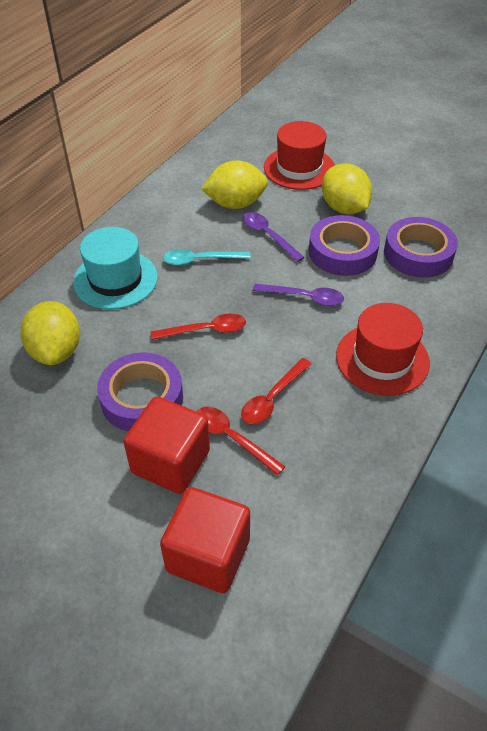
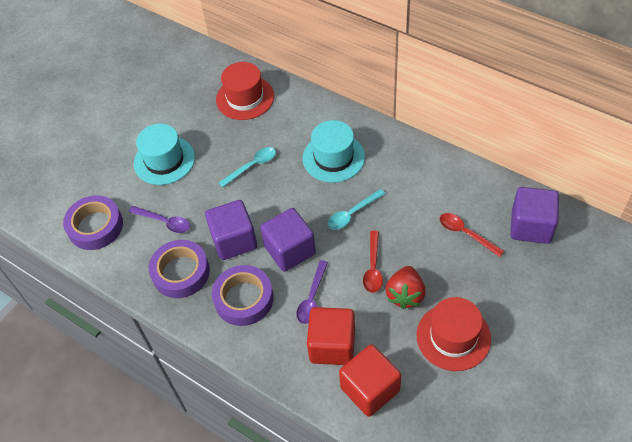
purple cube: 0 -> 3
red spoon: 3 -> 2
red strawberry: 0 -> 1
turquoise hat: 1 -> 2
turquoise spoon: 1 -> 2
yellow lemon: 3 -> 0

